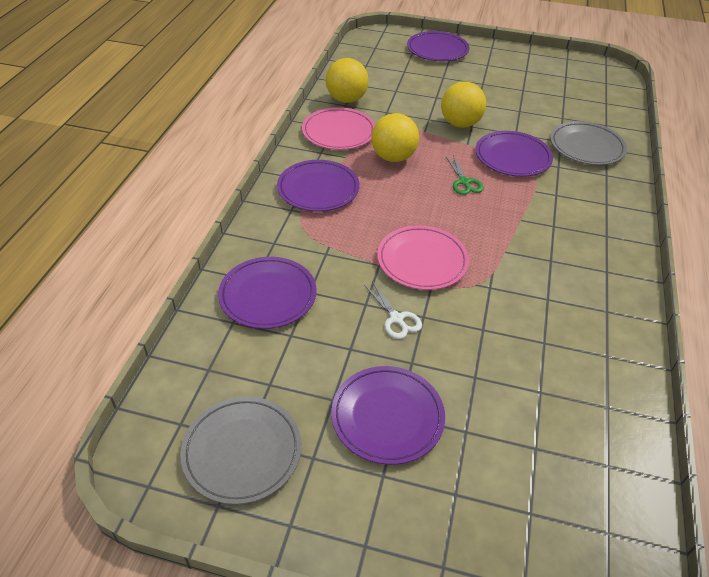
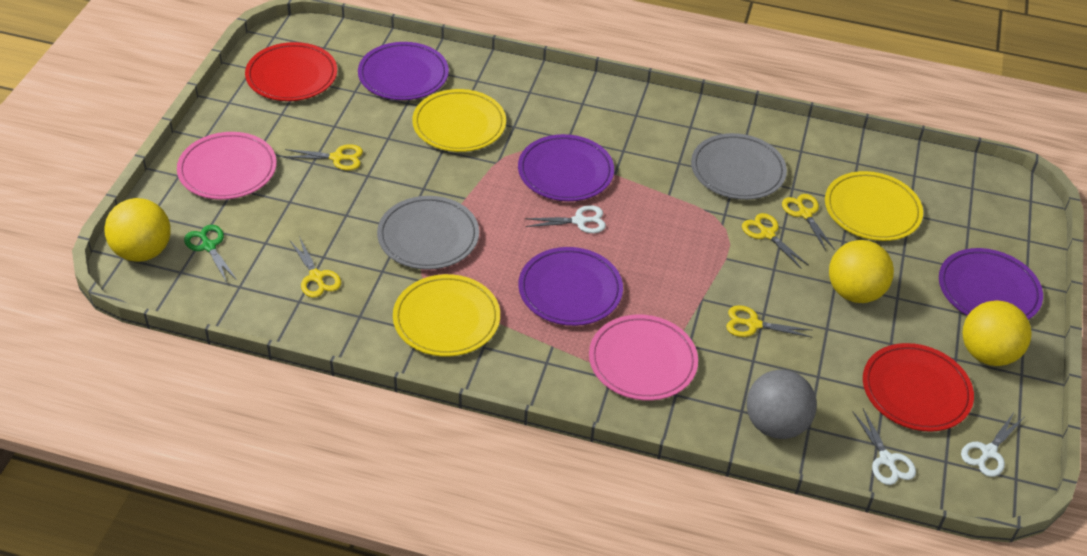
grey ball: 0 -> 1
purple plate: 5 -> 4
red plate: 0 -> 2
white scissors: 1 -> 3
yellow plate: 0 -> 3
yellow scissors: 0 -> 5

